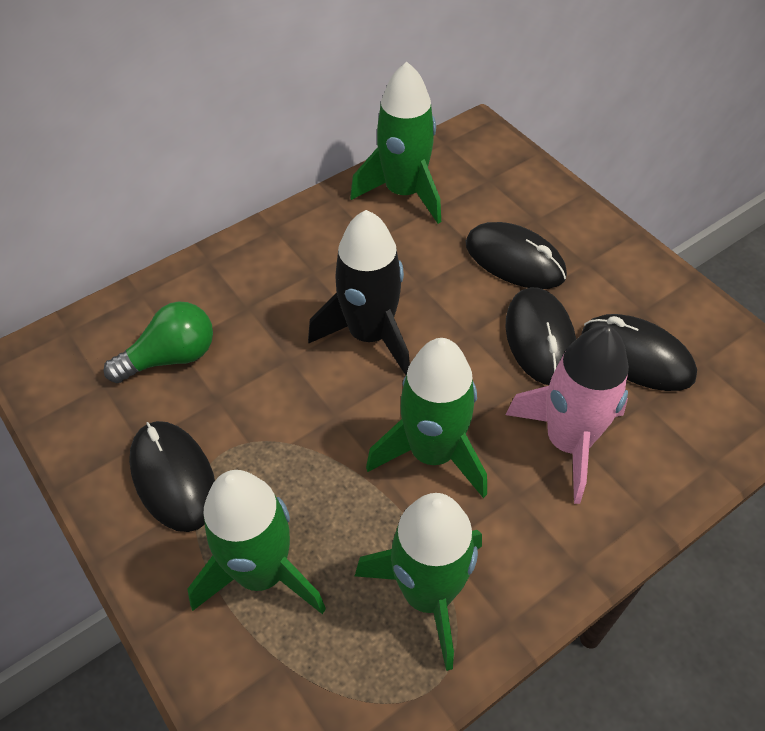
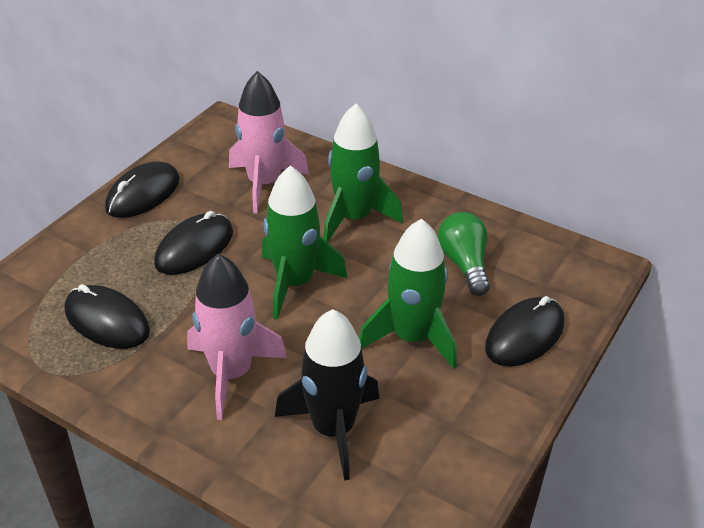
green rocket: 4 -> 3
pink rocket: 1 -> 2

